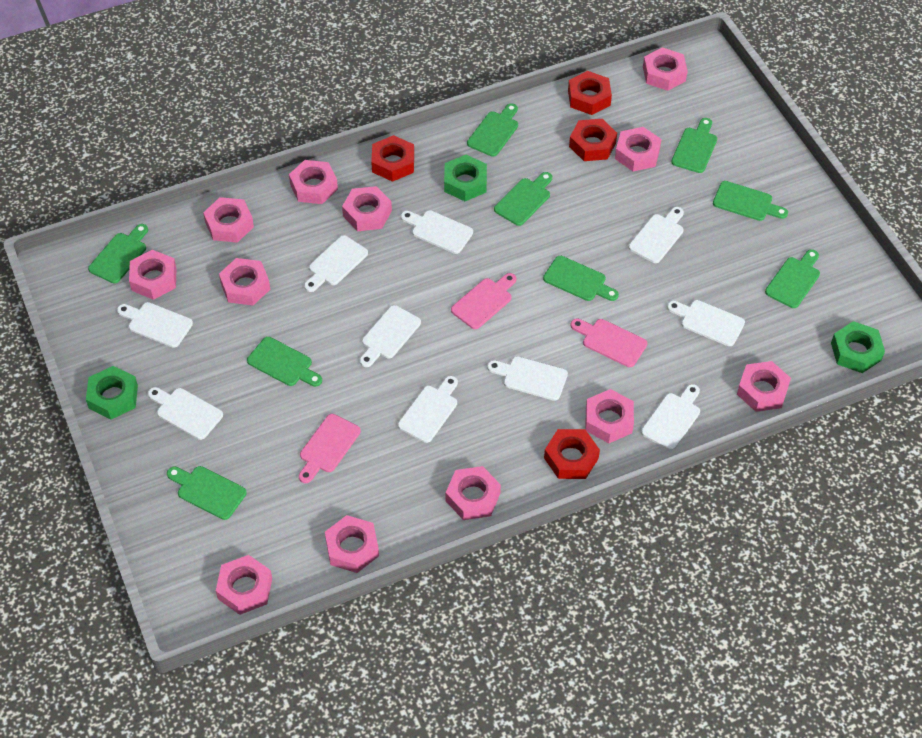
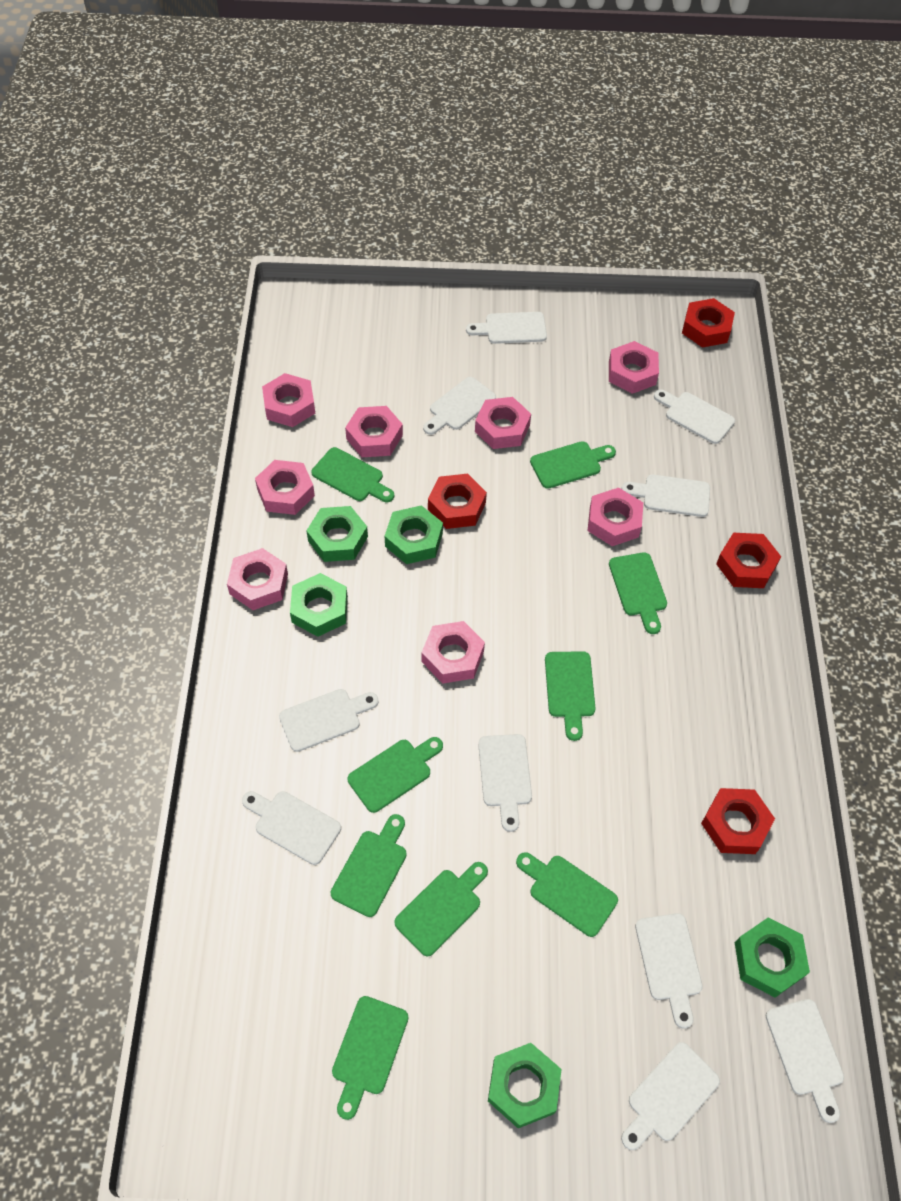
green nut: 3 -> 5
pink cutting board: 3 -> 0
pink nut: 12 -> 8

